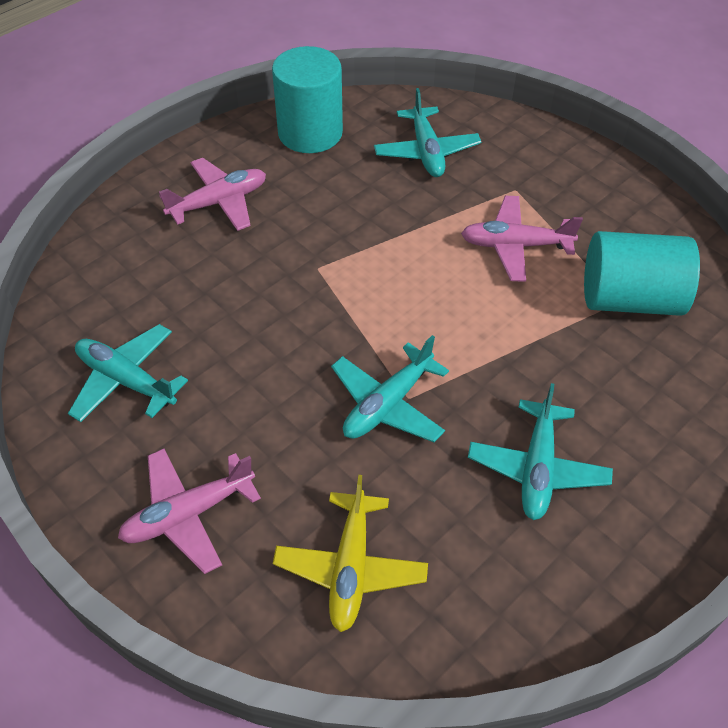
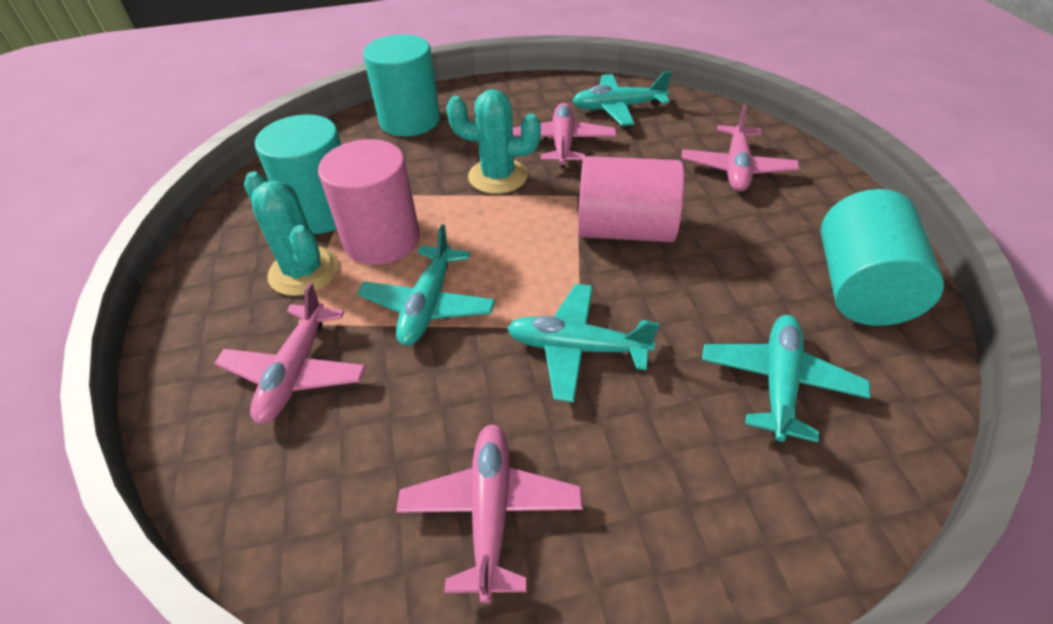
pink cylinder: 0 -> 2
pink plane: 3 -> 4
turquoise cactus: 0 -> 2
turquoise cylinder: 2 -> 3
yellow plane: 1 -> 0

